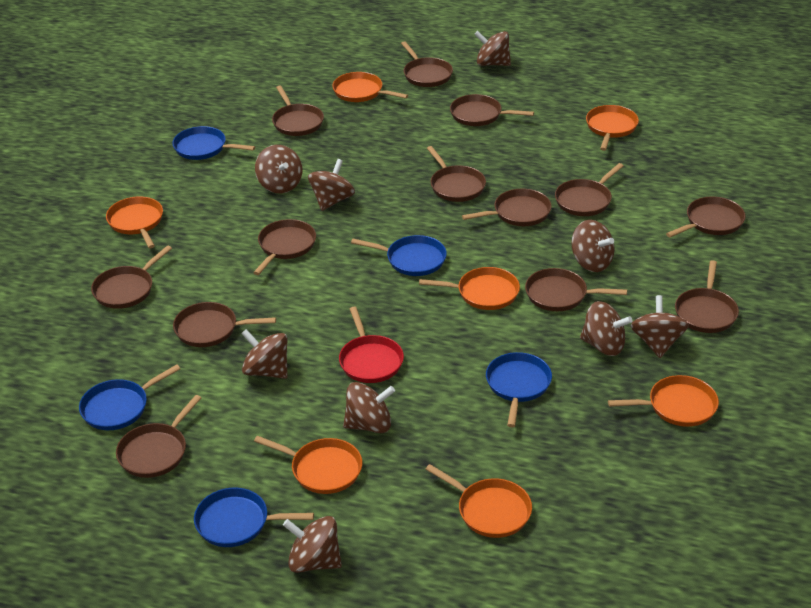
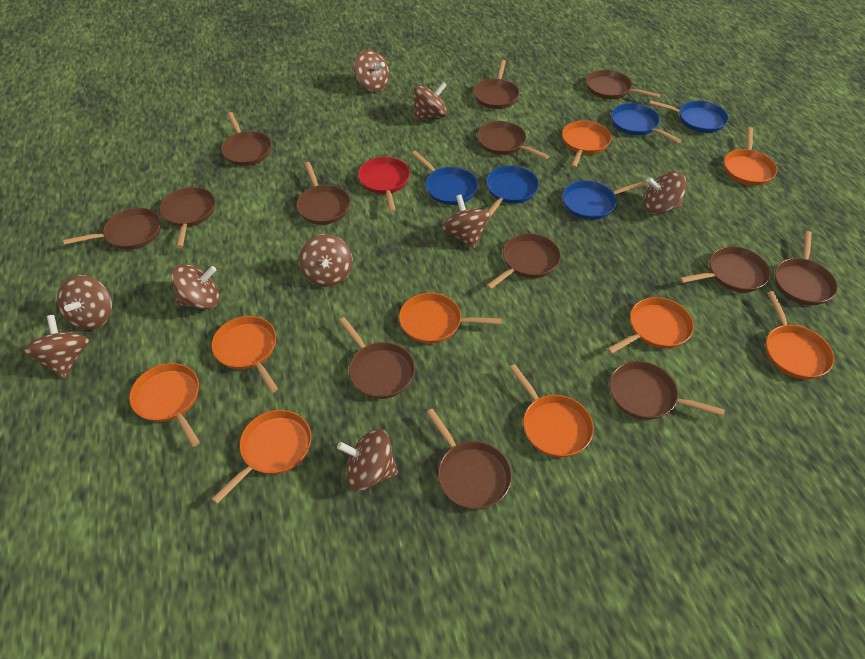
orange pan: 7 -> 9

